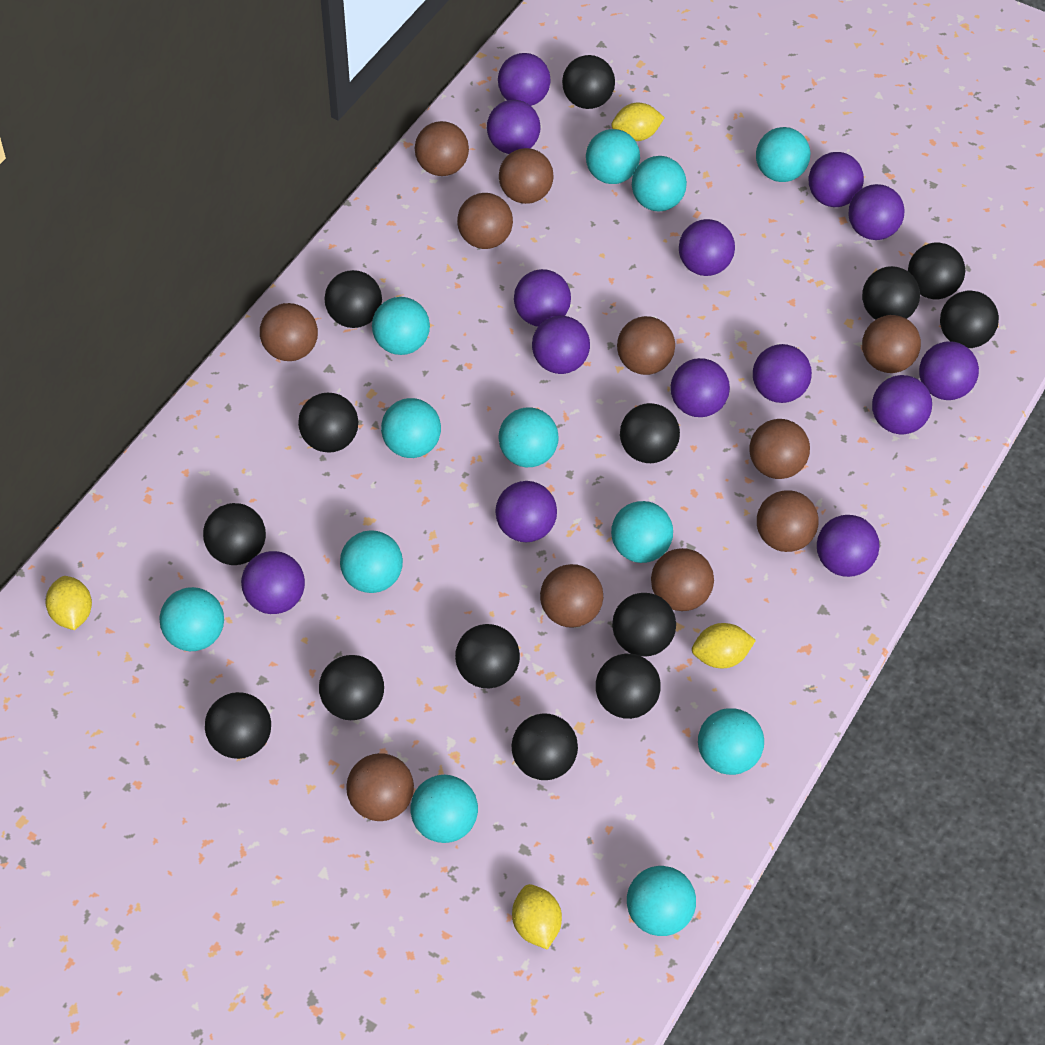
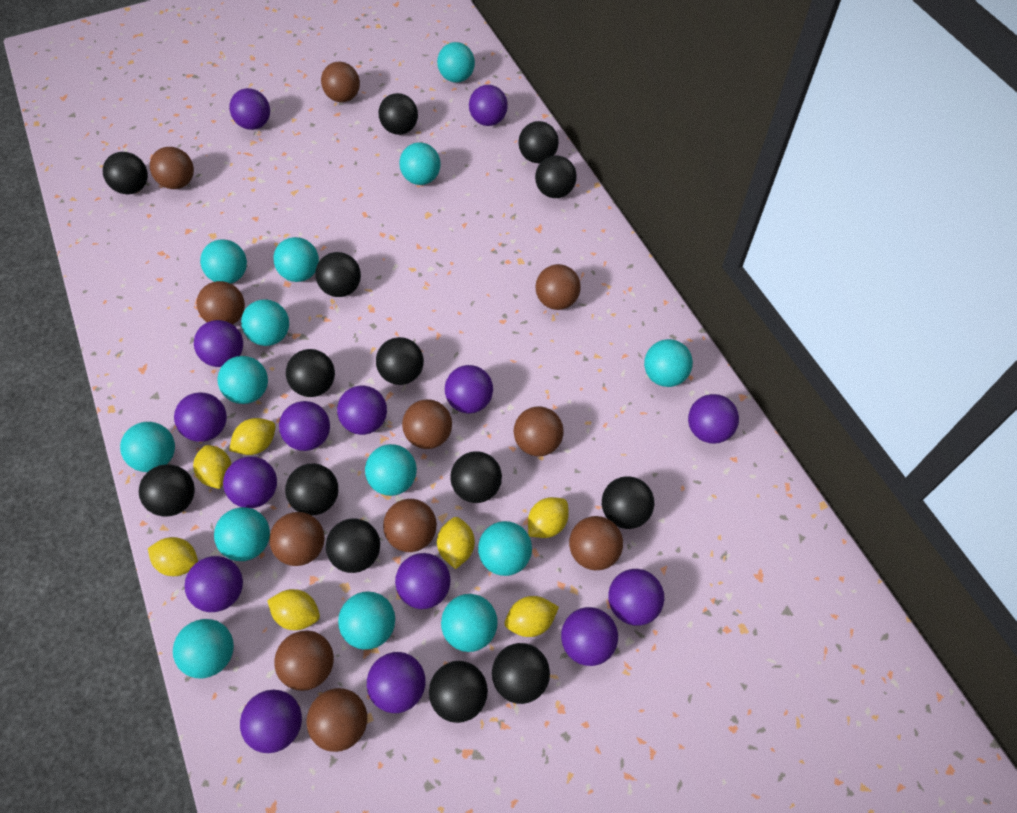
purple ball: 14 -> 15
turquoise ball: 12 -> 14
yellow lemon: 4 -> 7

